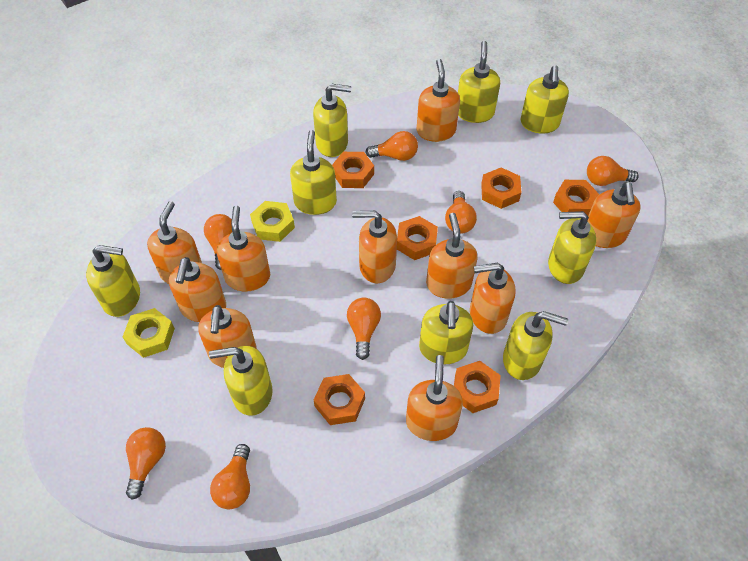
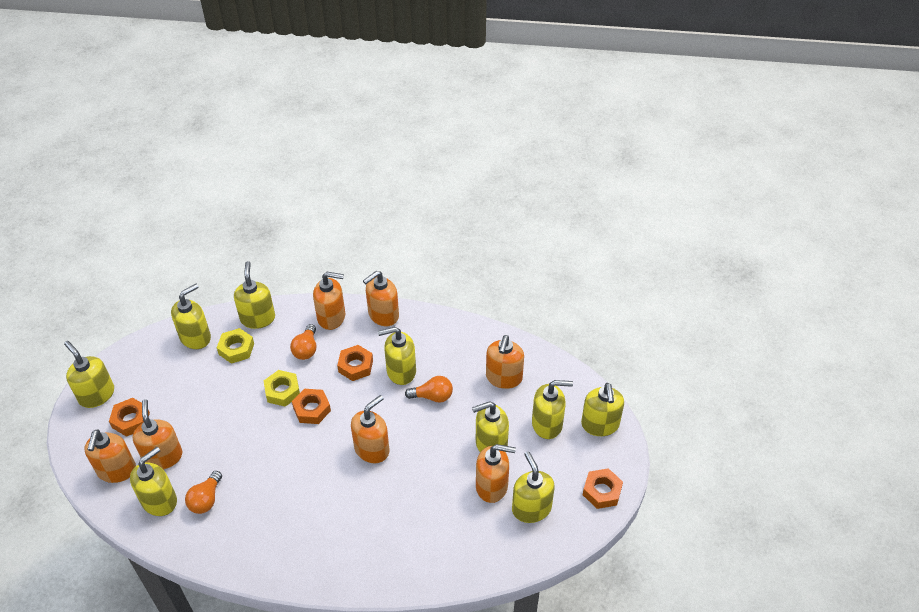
orange light bulb: 7 -> 3
orange nut: 6 -> 4
orange soap dispenser: 10 -> 7

